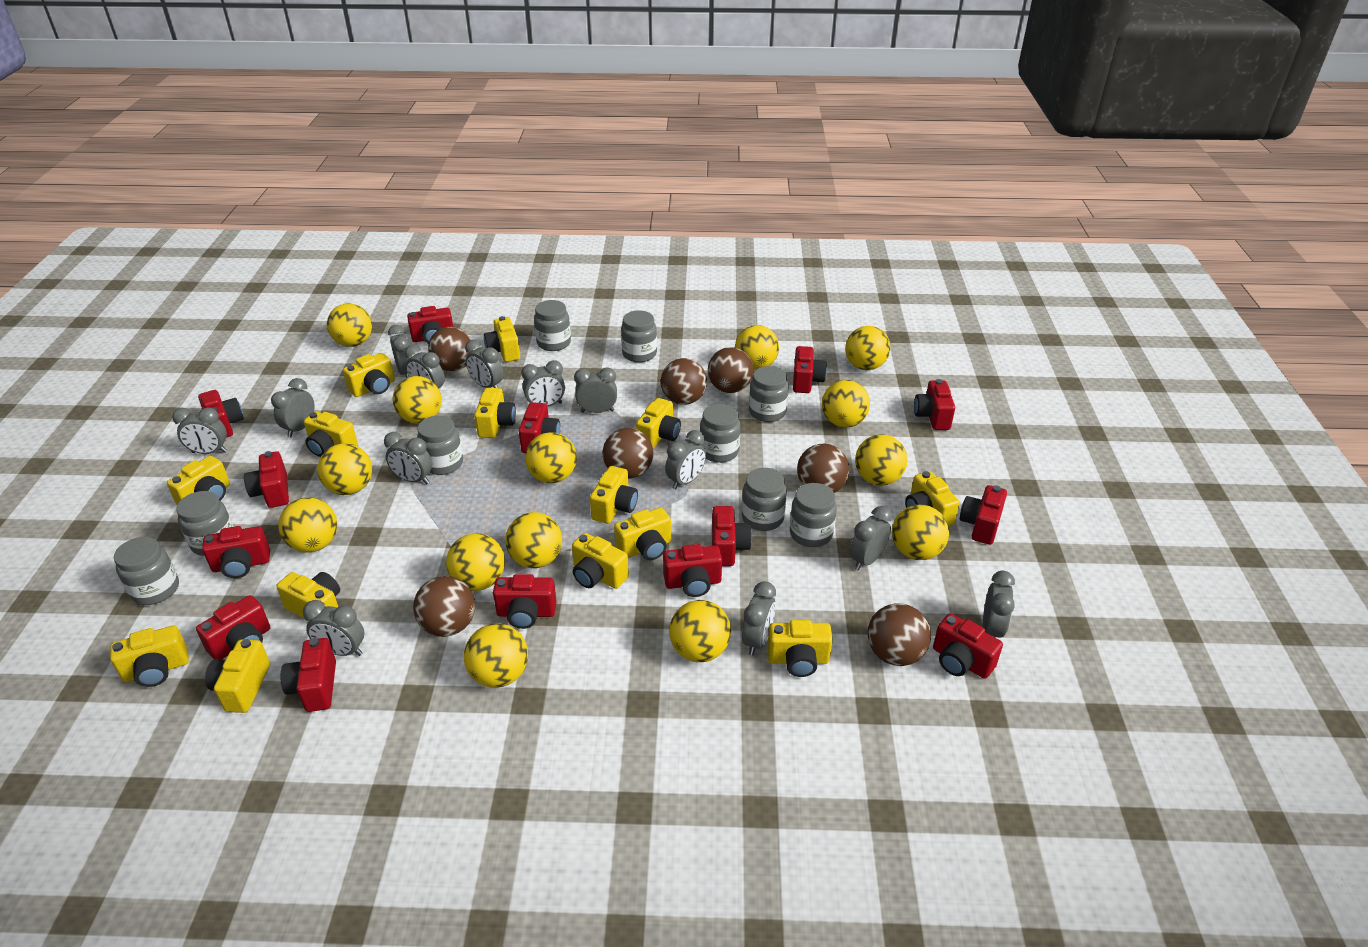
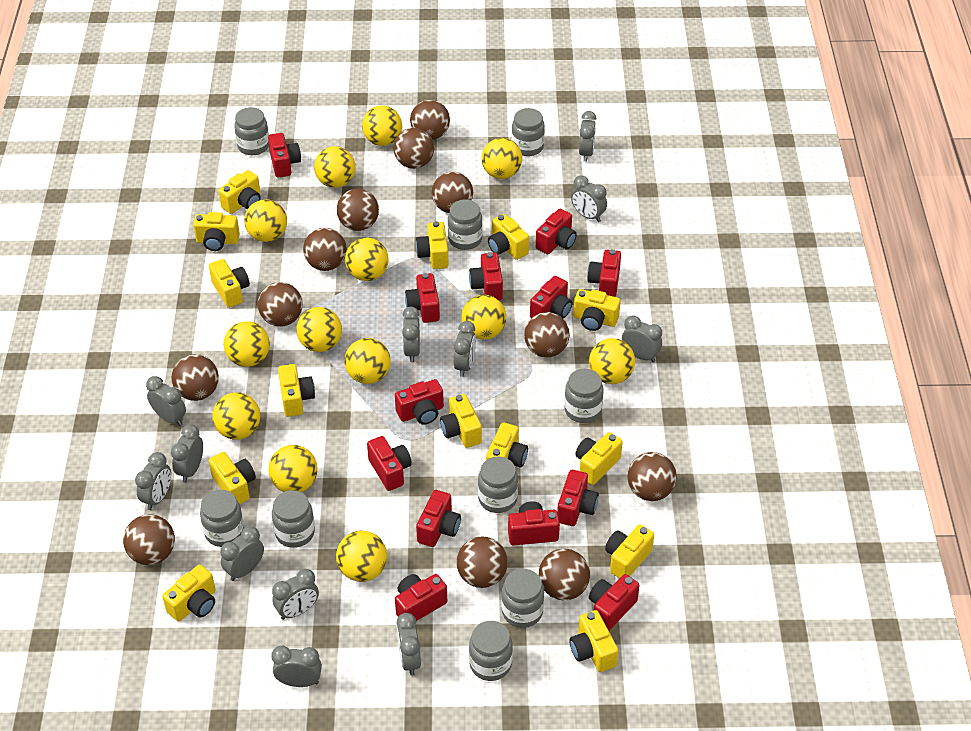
brown ball: 7 -> 12
grey clock: 13 -> 12
red camera: 14 -> 13
yellow ball: 14 -> 13

